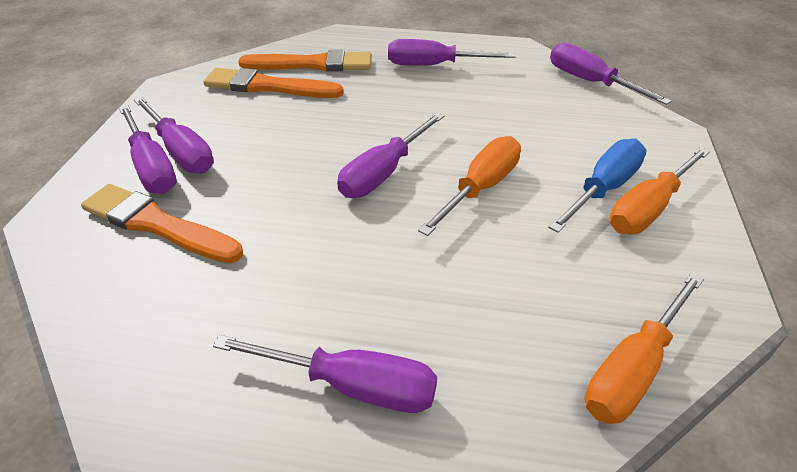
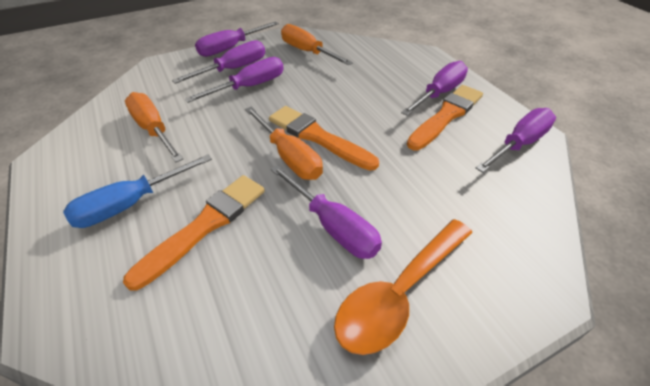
orange spoon: 0 -> 1

